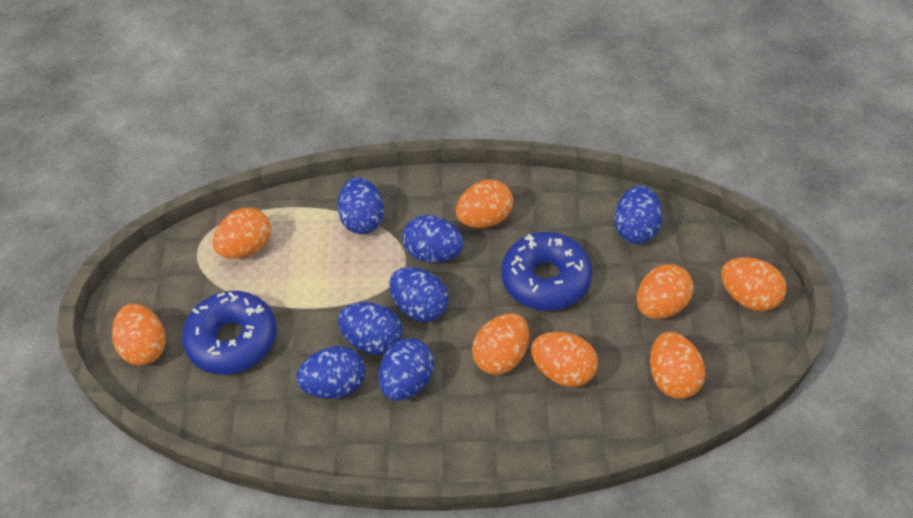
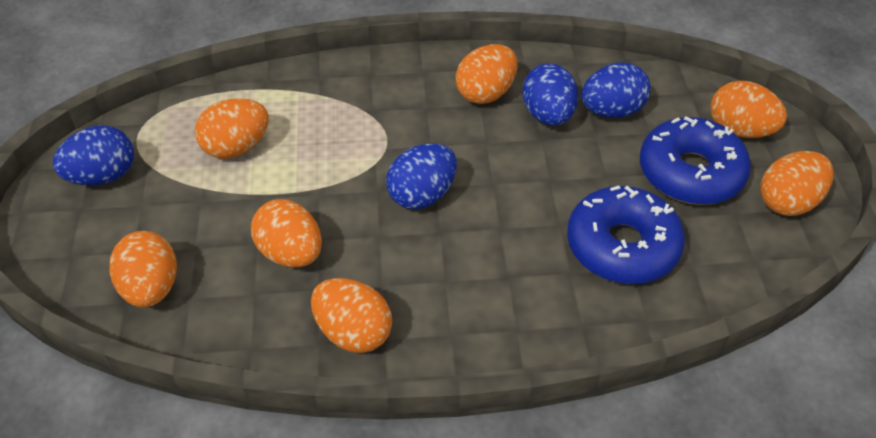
blue egg: 7 -> 4
orange egg: 8 -> 7

